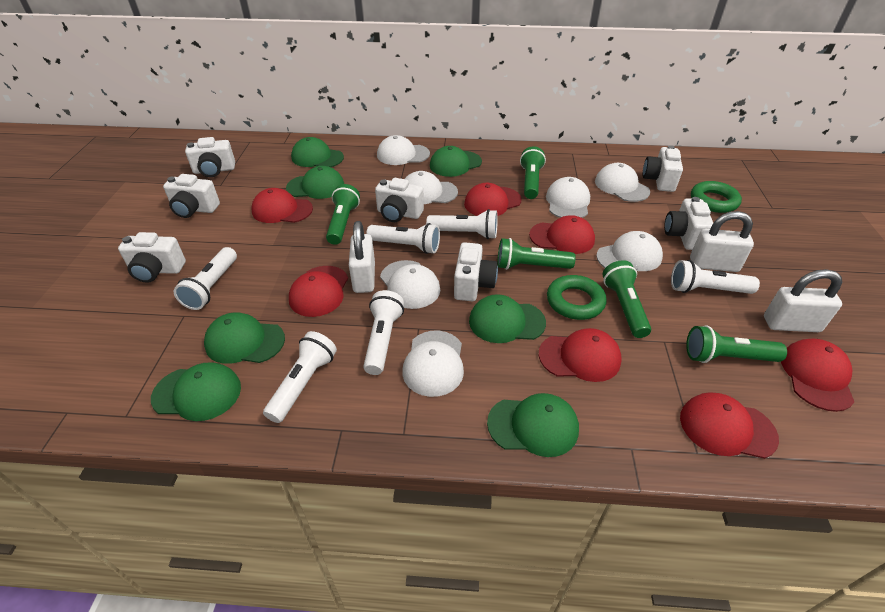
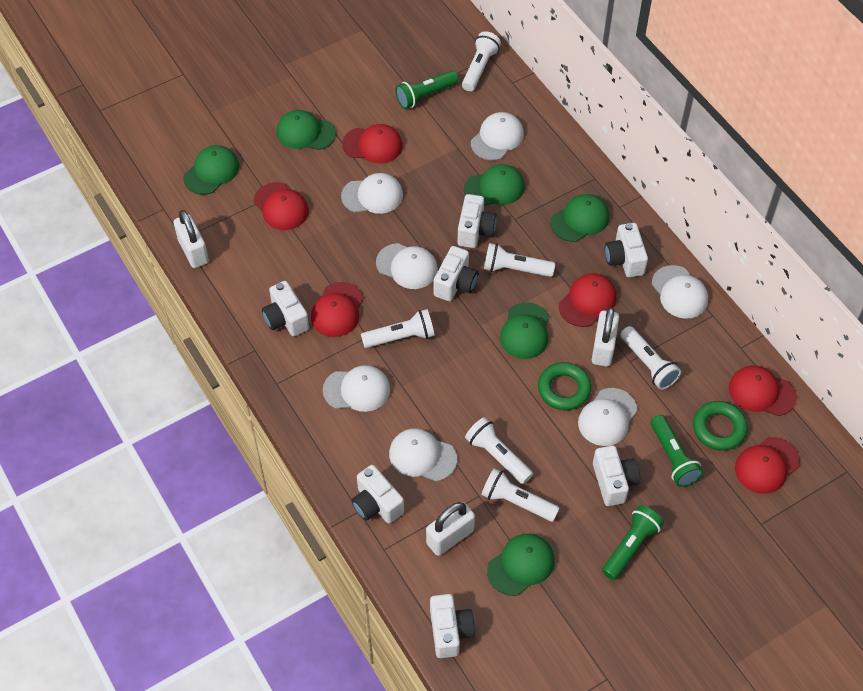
green cap: 7 -> 6
green flashlight: 5 -> 3
red cap: 7 -> 6

